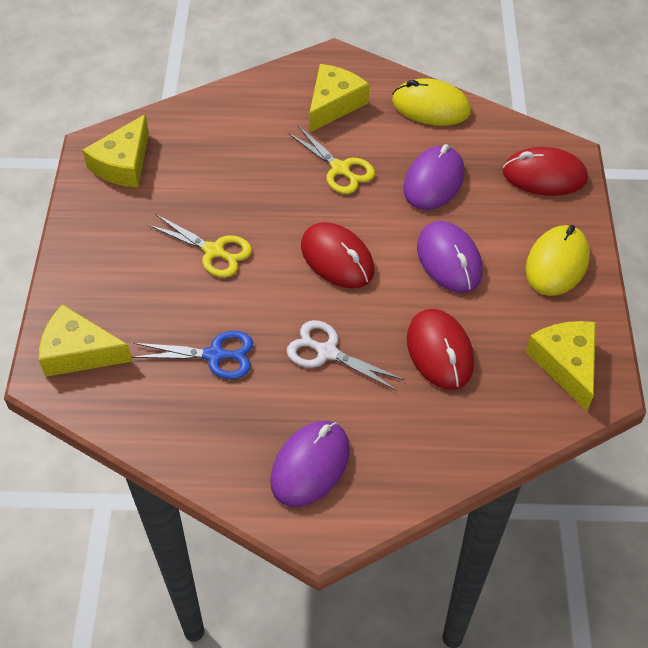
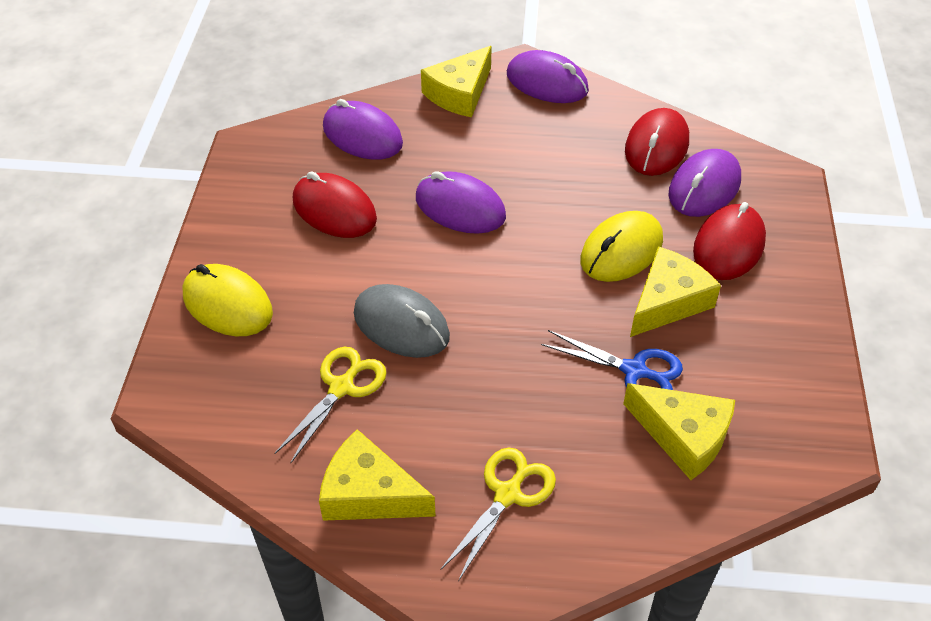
grey mouse: 0 -> 1
purple mouse: 3 -> 4
white scissors: 1 -> 0

